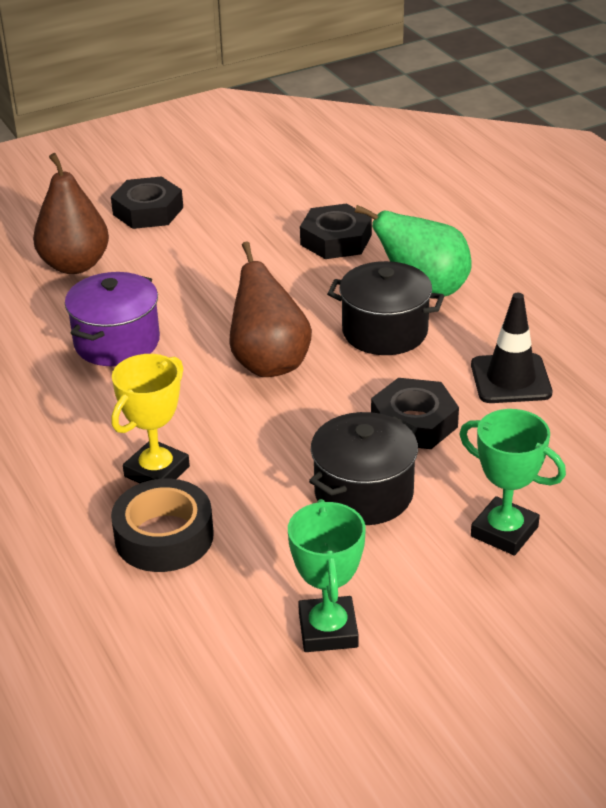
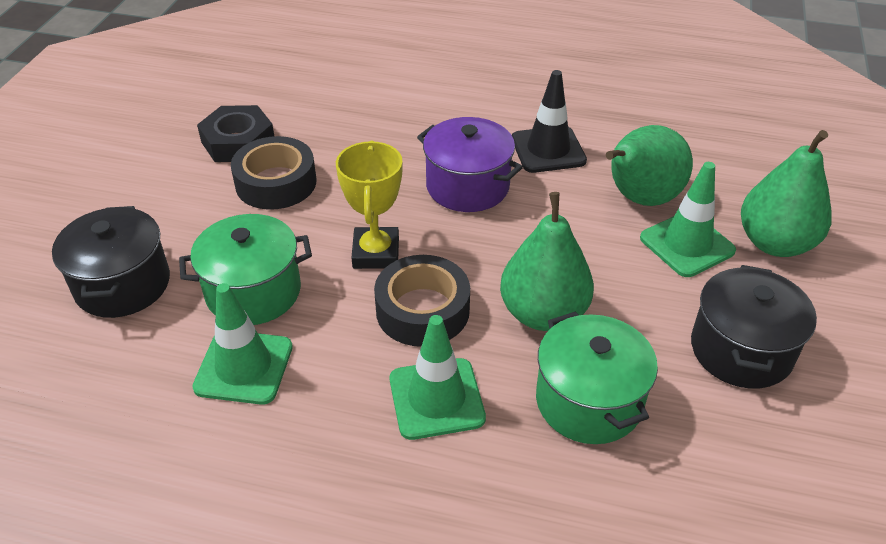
black nut: 3 -> 1
black tape: 1 -> 2
brown pear: 2 -> 0
green pear: 1 -> 3
green pot: 0 -> 2
green traffic cone: 0 -> 3
green trophy: 2 -> 0

